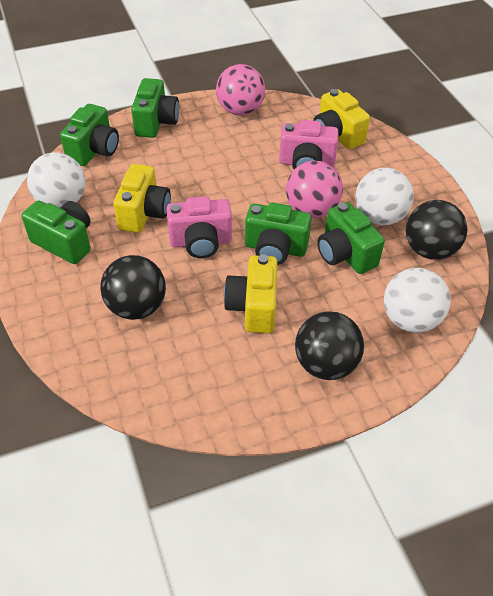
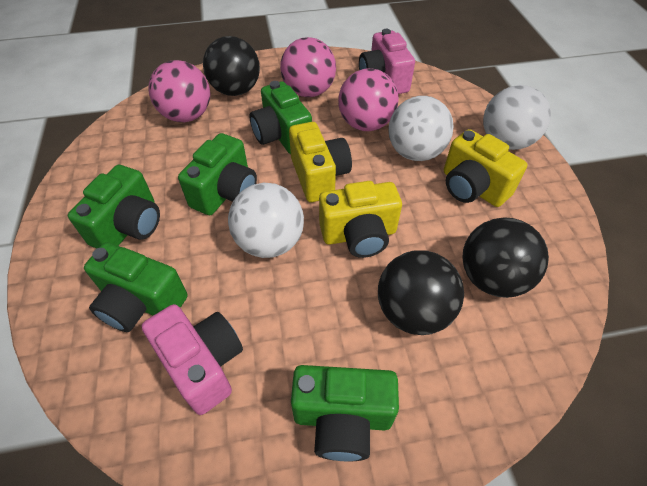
pink ball: 2 -> 3

